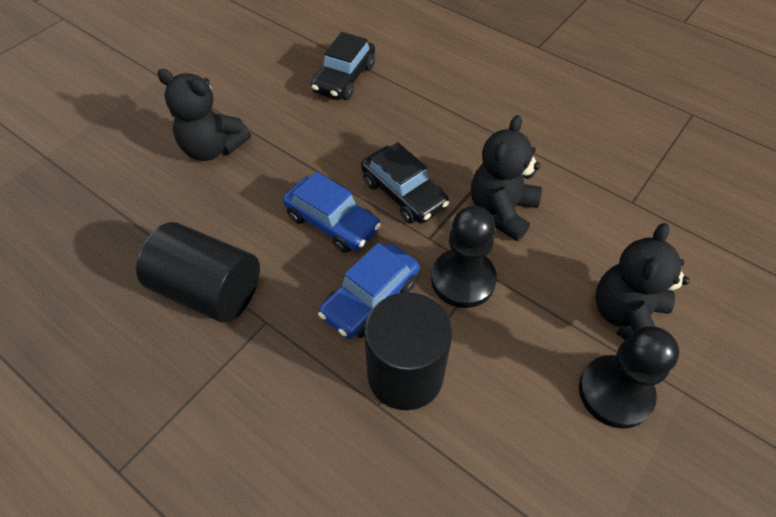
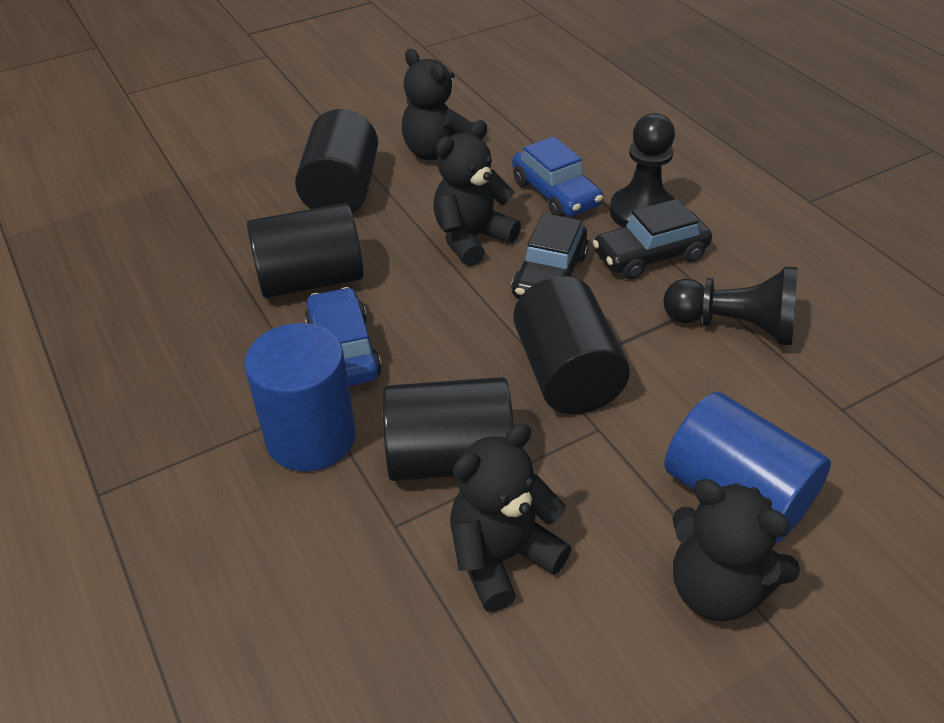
black cylinder: 2 -> 4
black teddy bear: 3 -> 4
blue cylinder: 0 -> 2

